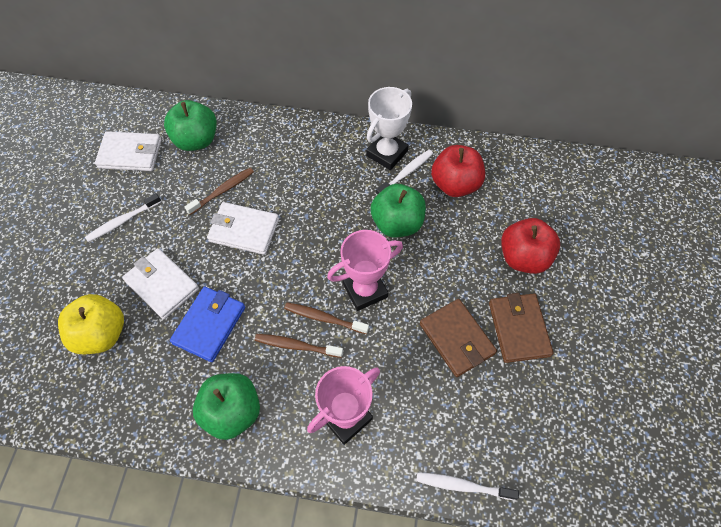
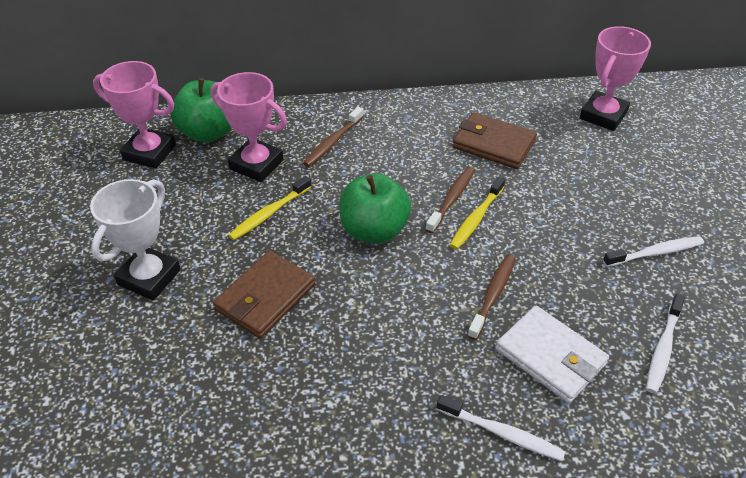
blue wallet: 1 -> 0
green apple: 3 -> 2
pink trophy: 2 -> 3
red apple: 2 -> 0
white wallet: 3 -> 1
yellow apple: 1 -> 0
yellow toothbrush: 0 -> 2

